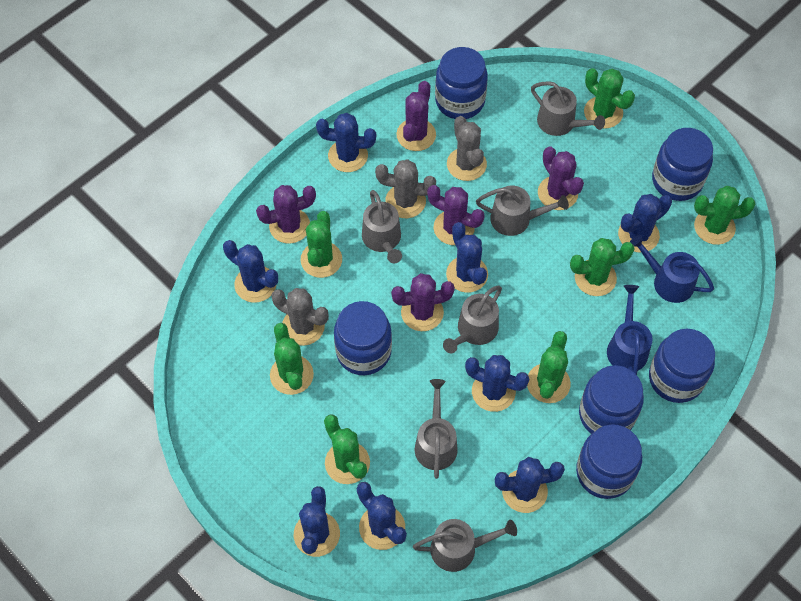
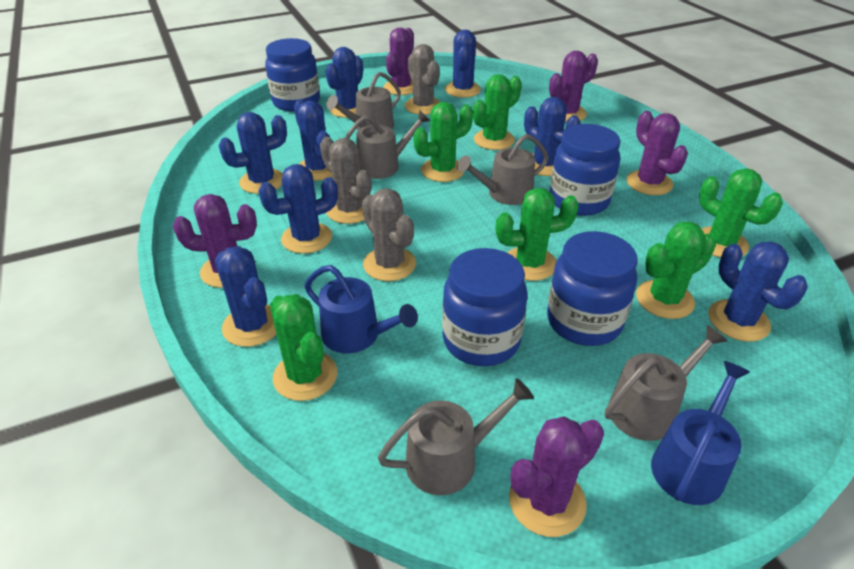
blue jar: 6 -> 4
green cactus: 7 -> 6
grey watering can: 6 -> 5

